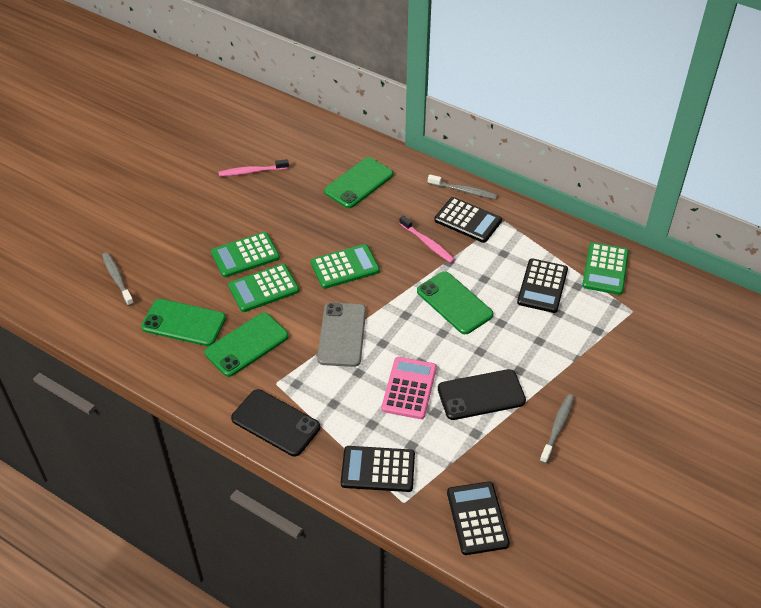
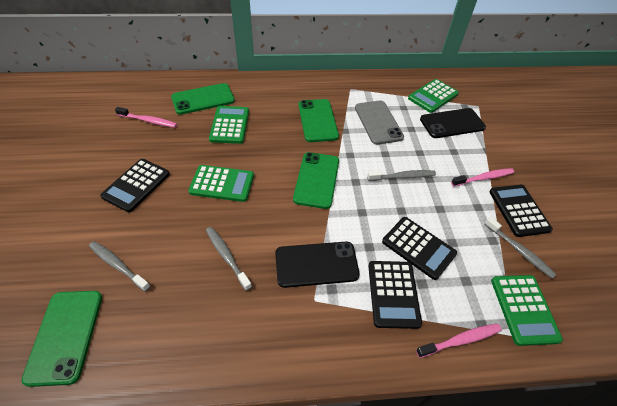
grey toothbrush: 3 -> 4
pink calculator: 1 -> 0
pink toothbrush: 2 -> 3

